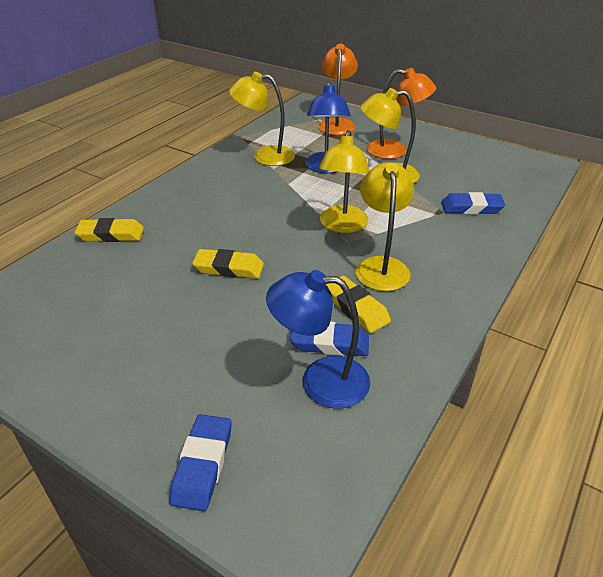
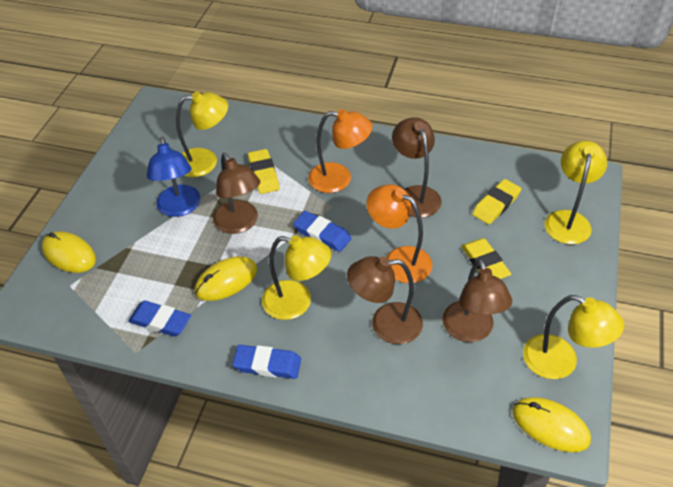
blue lamp: 2 -> 1
brown lamp: 0 -> 4
yellow mouse: 0 -> 3

